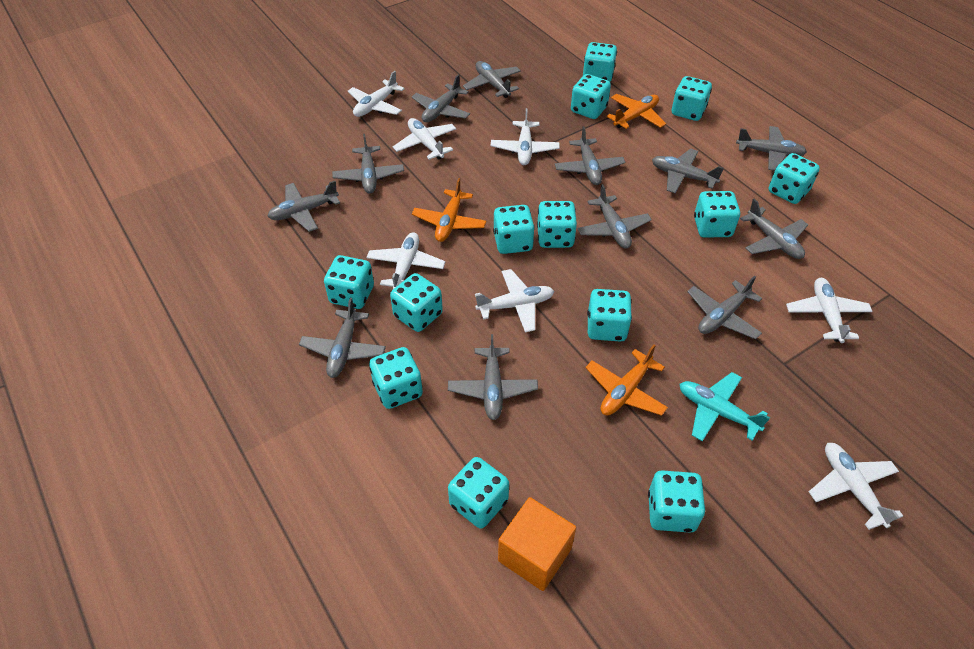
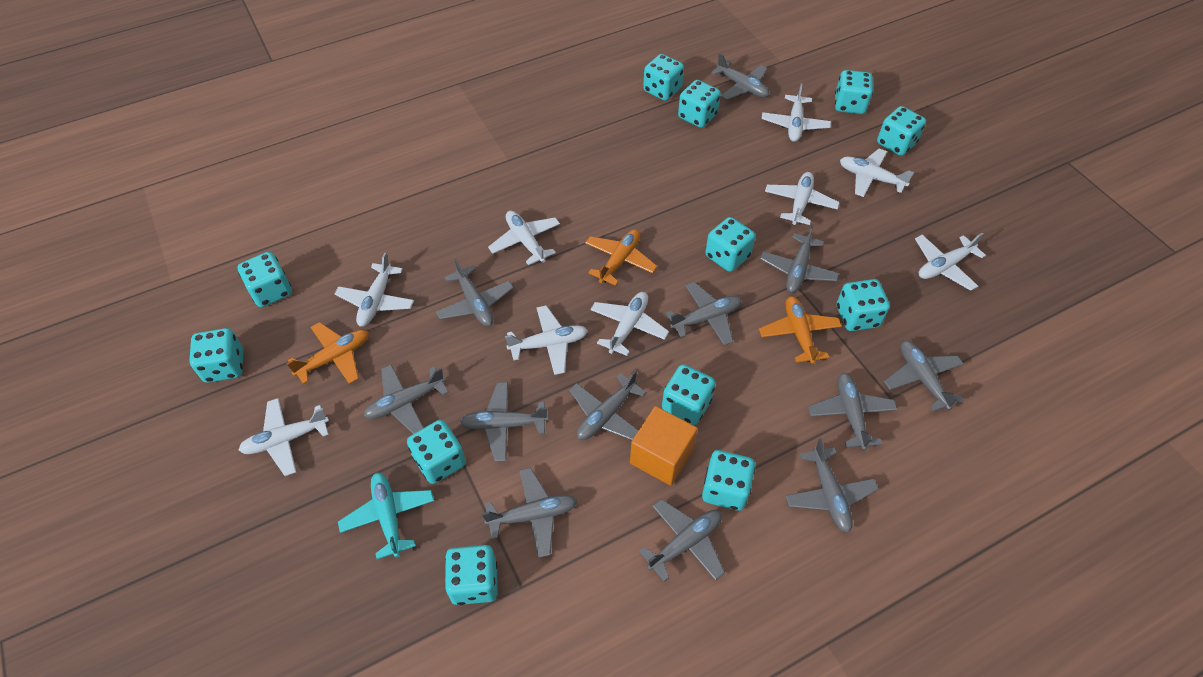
turquoise dice: 13 -> 12
white plane: 7 -> 9

